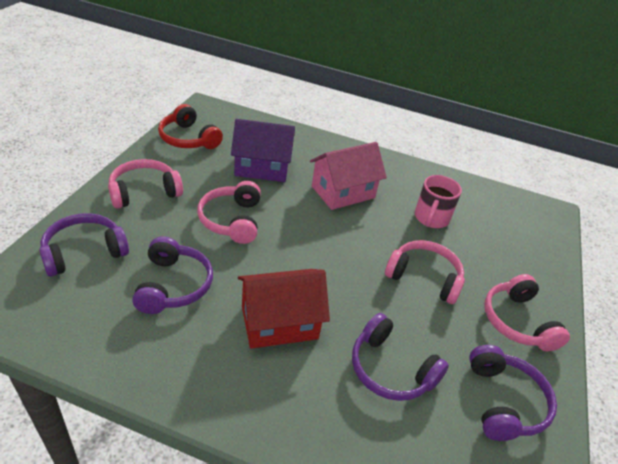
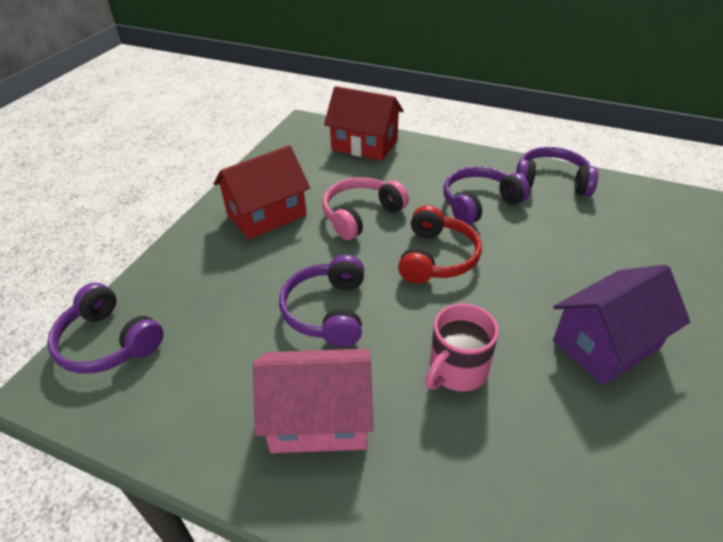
pink headphones: 4 -> 1
red house: 1 -> 2

